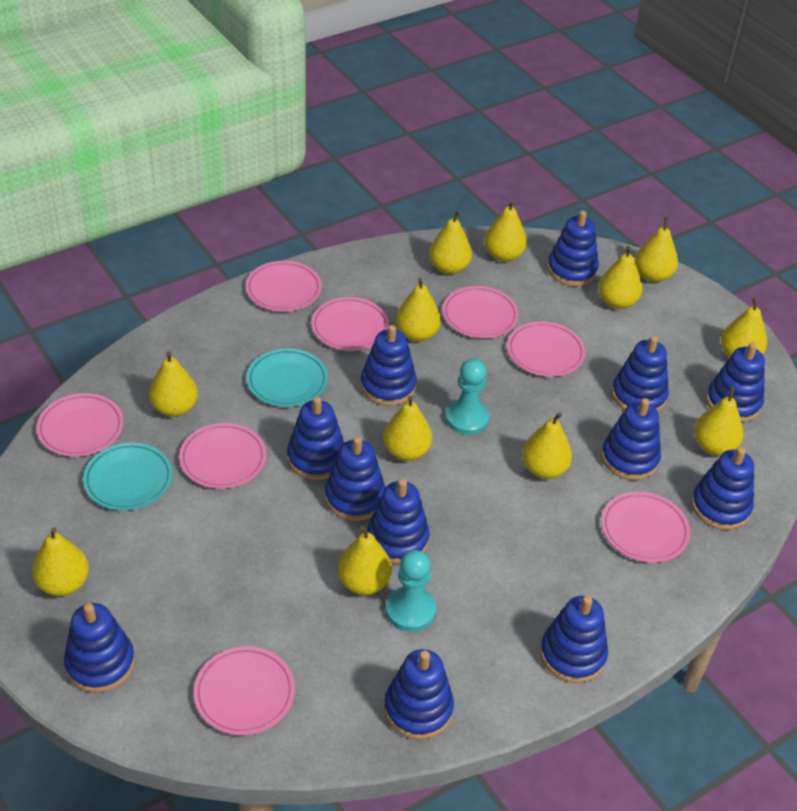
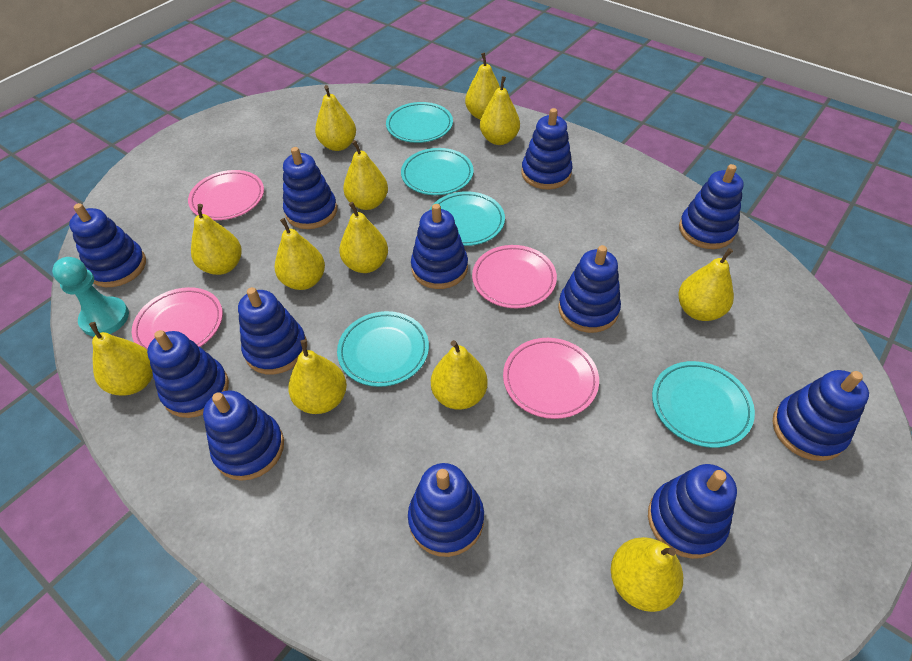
pink plate: 8 -> 4
turquoise pawn: 2 -> 1
turquoise plate: 2 -> 5

